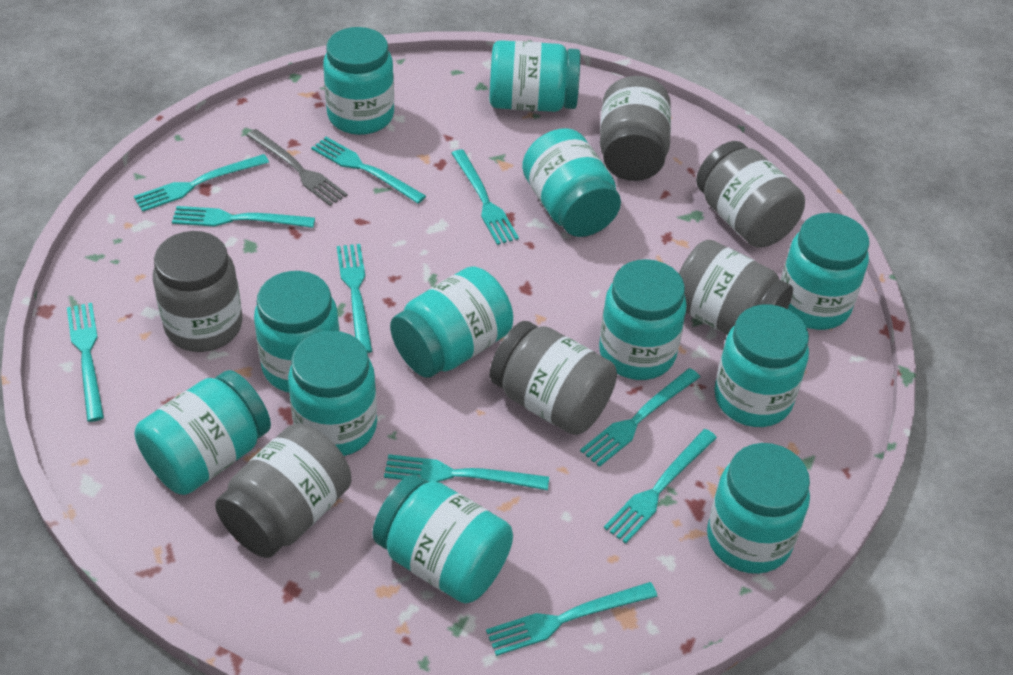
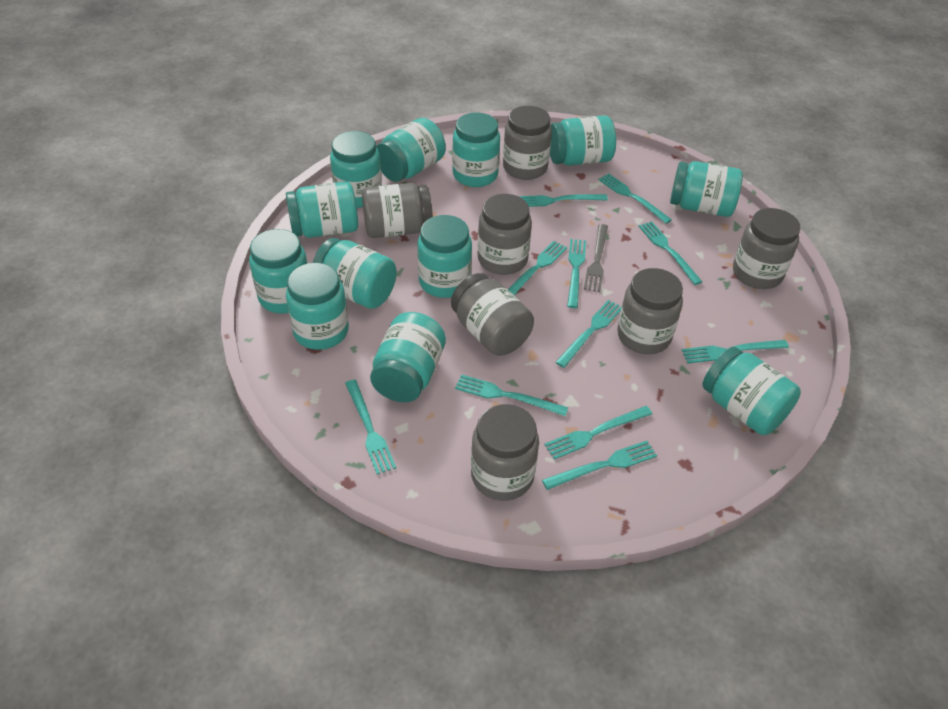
grey jar: 6 -> 7
turquoise fork: 10 -> 11

